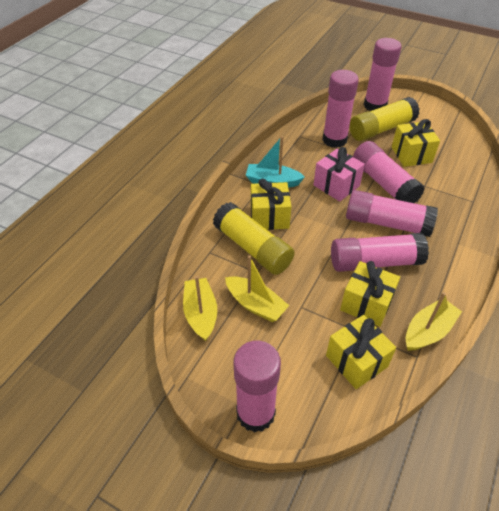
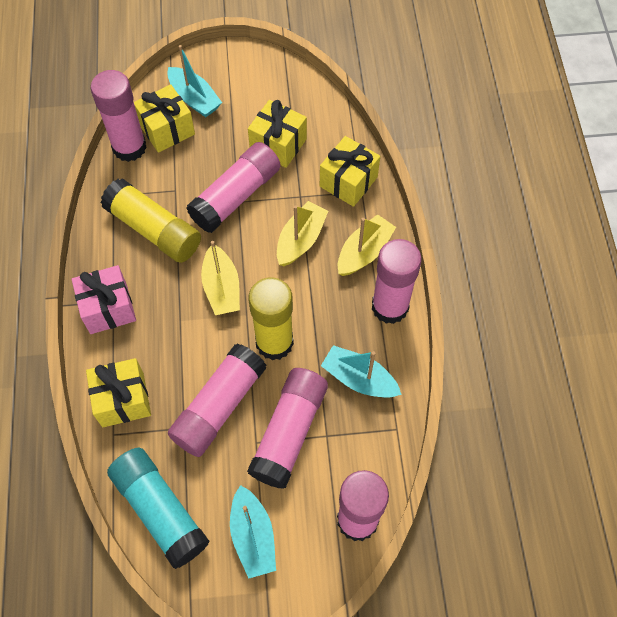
turquoise boat: 1 -> 3
turquoise glue stick: 0 -> 1

